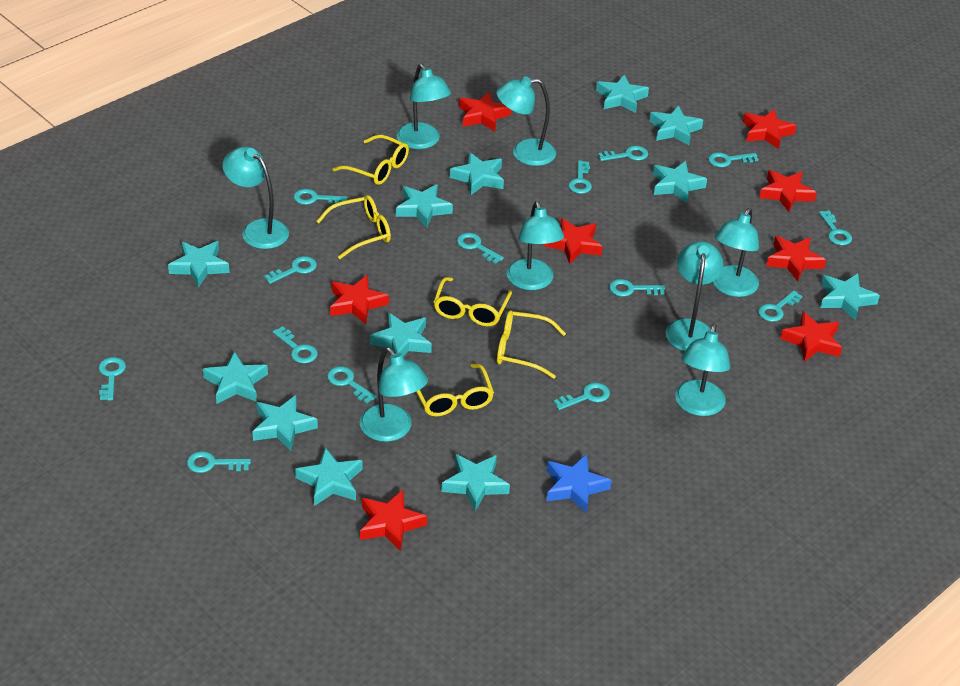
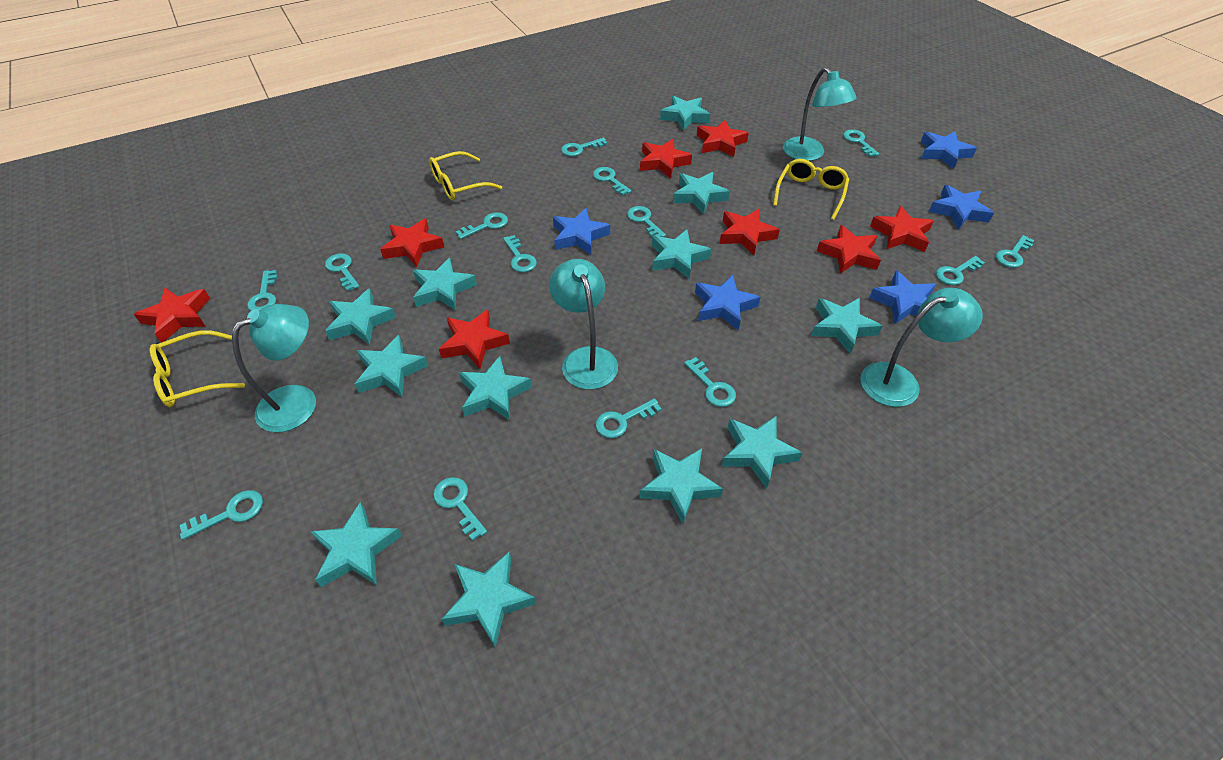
blue star: 1 -> 5
turquoise lamp: 8 -> 4
yellow glasses: 5 -> 3

